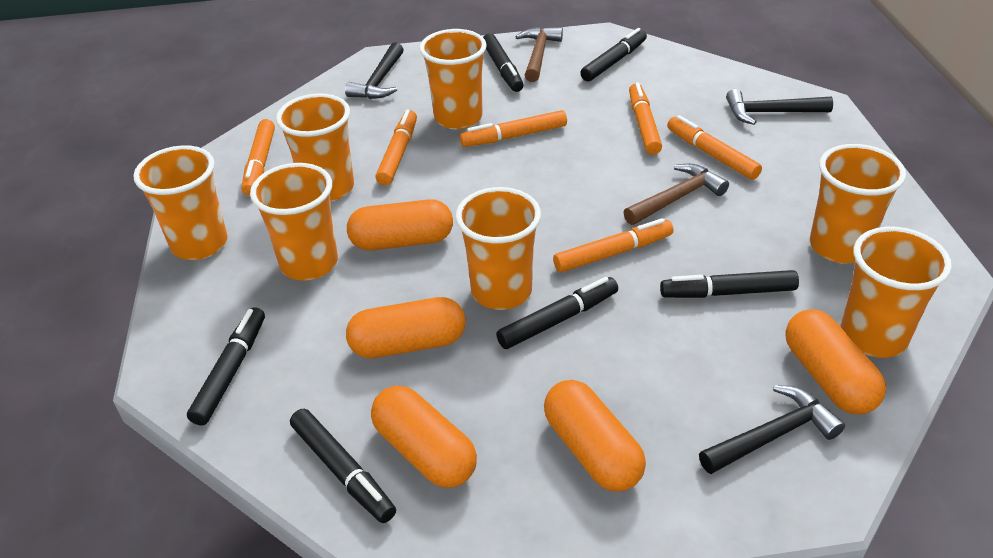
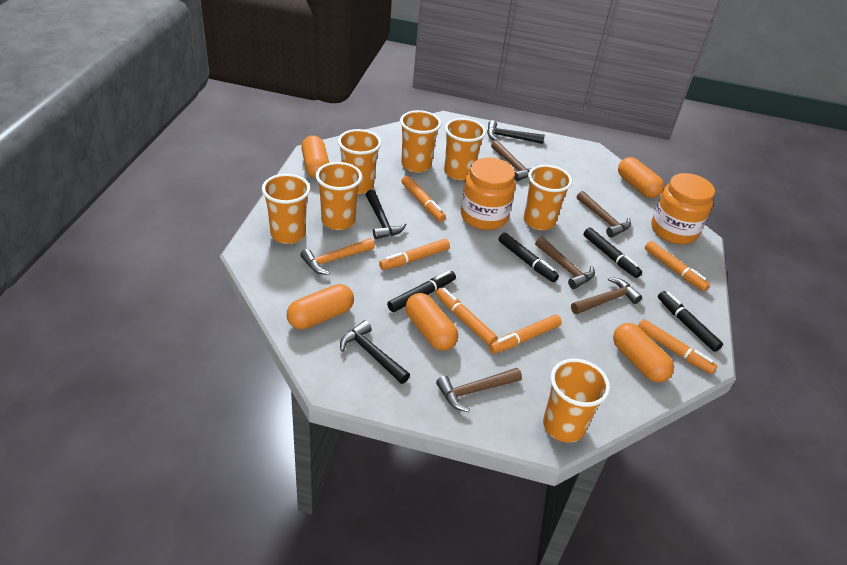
black marker: 6 -> 4
brown hammer: 2 -> 5
orange hammer: 0 -> 1
orange jar: 0 -> 2

